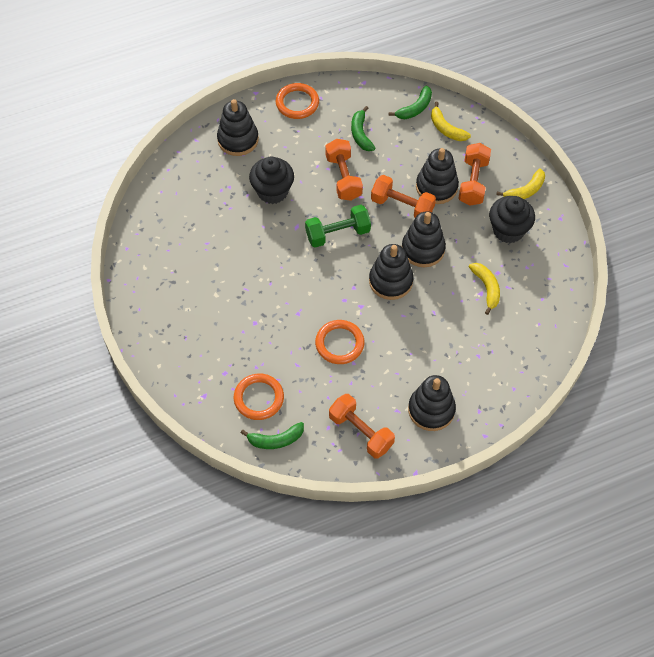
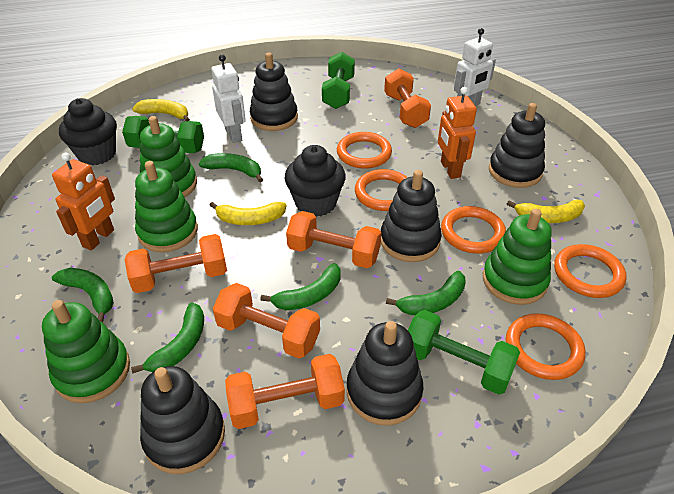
green banana: 3 -> 5
green dumbbell: 1 -> 3
green stacking toy: 0 -> 4
orange dumbbell: 4 -> 5
orange ring: 3 -> 5
orange robot: 0 -> 2
white robot: 0 -> 2

